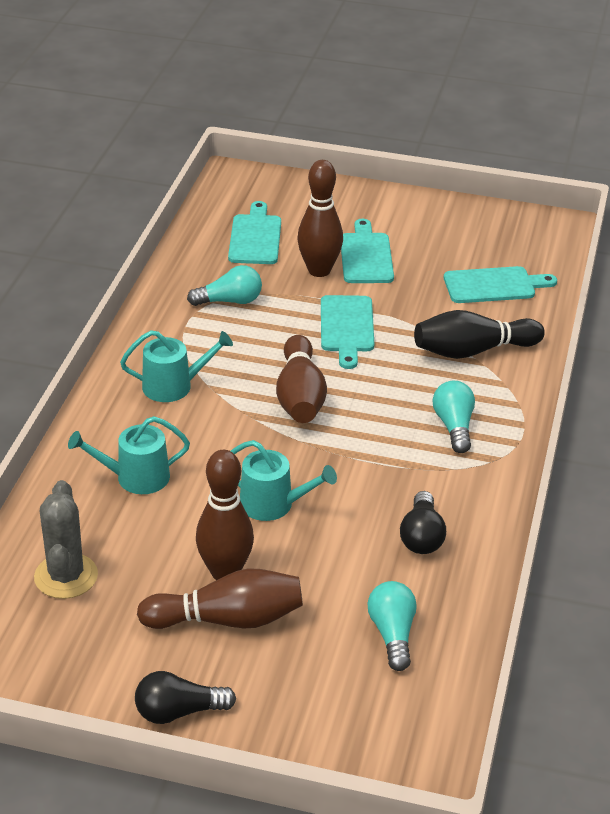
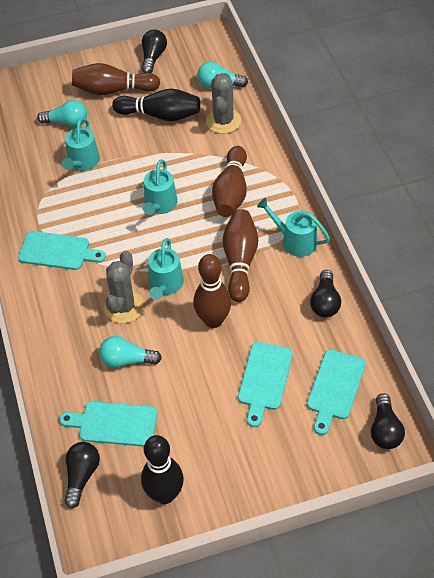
black bowling pin: 1 -> 2
black light bulb: 2 -> 4
grey cactus: 1 -> 2
turquoise watering can: 3 -> 4

